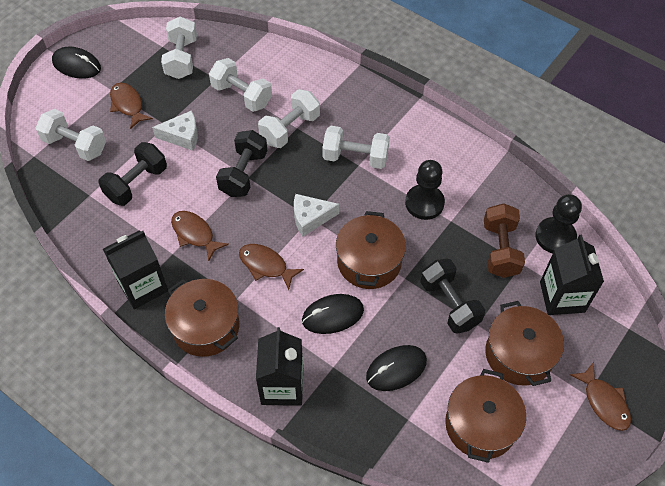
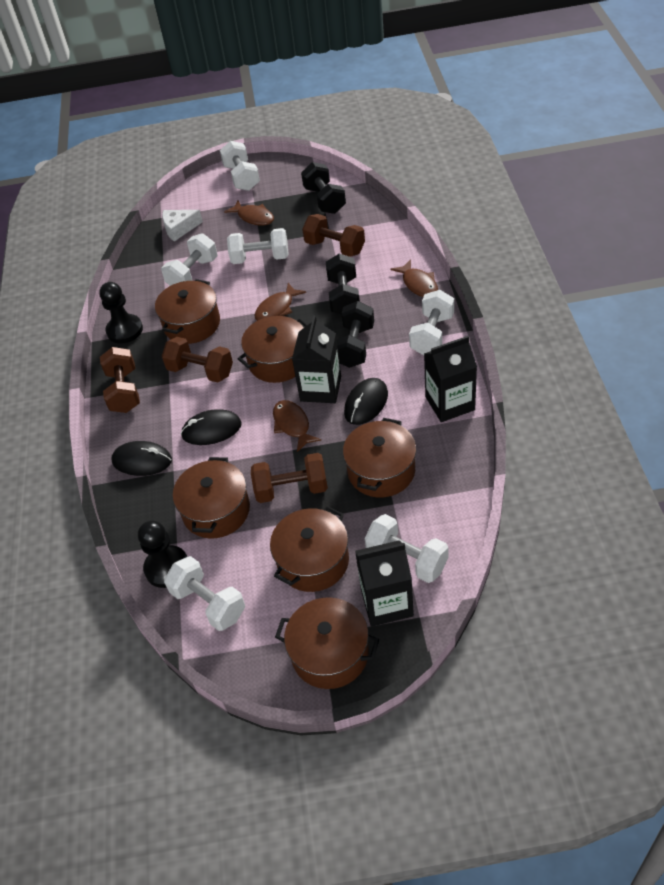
brown dumbbell: 1 -> 4
brown pot: 4 -> 6
white cheese: 2 -> 1
white dumbbell: 5 -> 6

